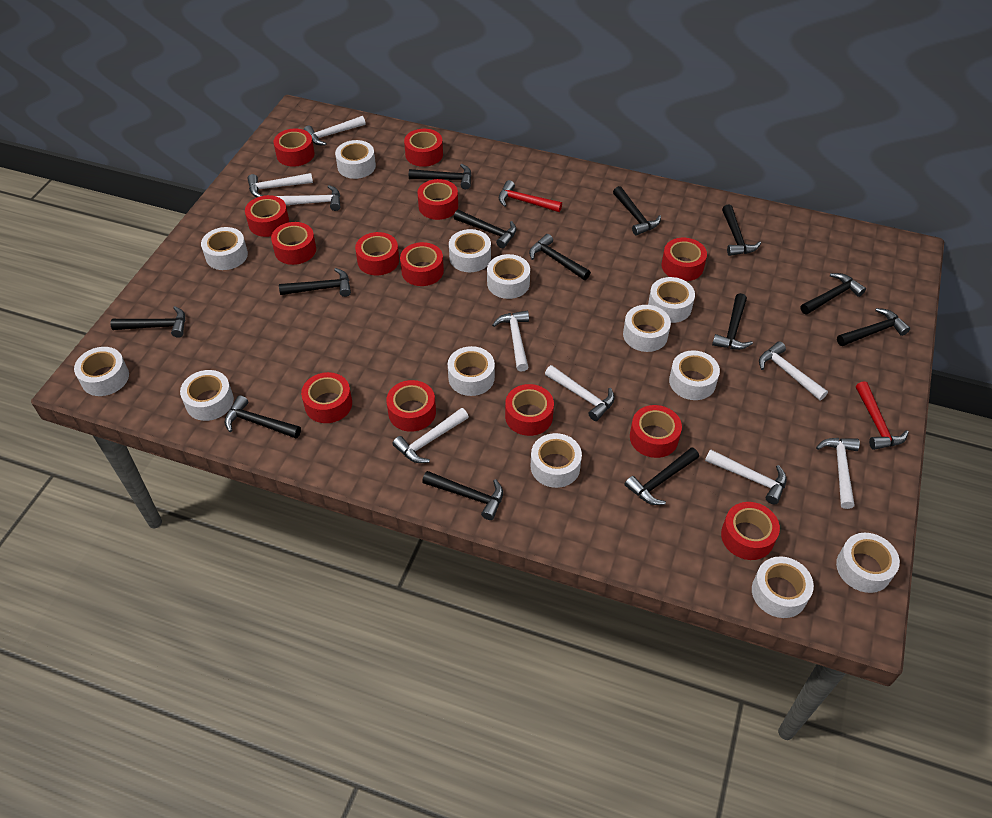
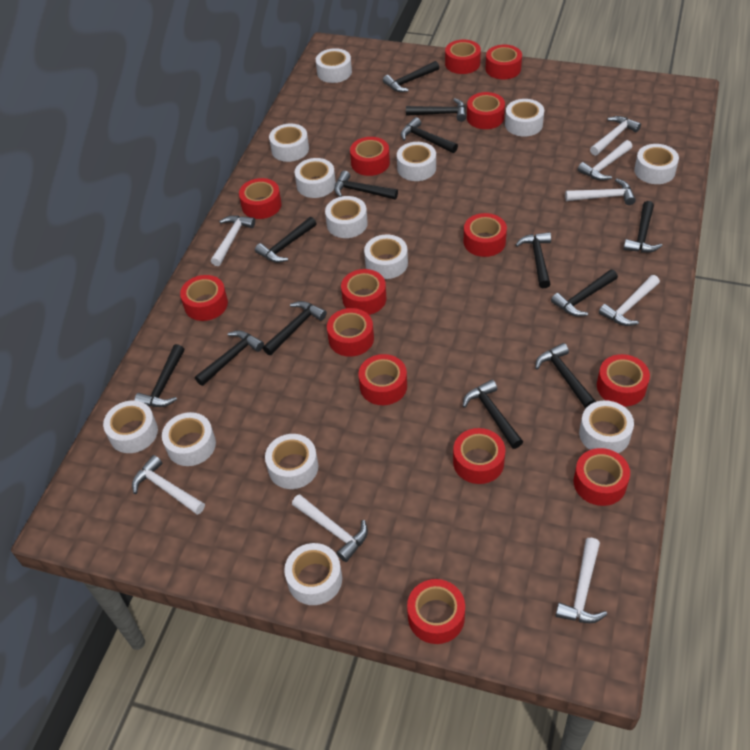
red hammer: 2 -> 0
red tape: 13 -> 14
white hammer: 9 -> 8

